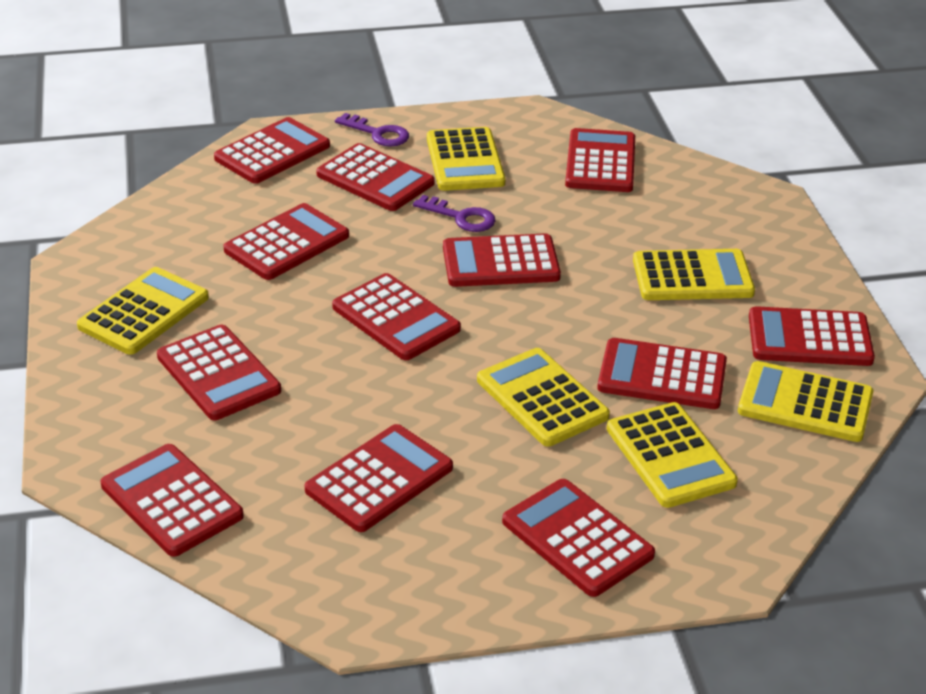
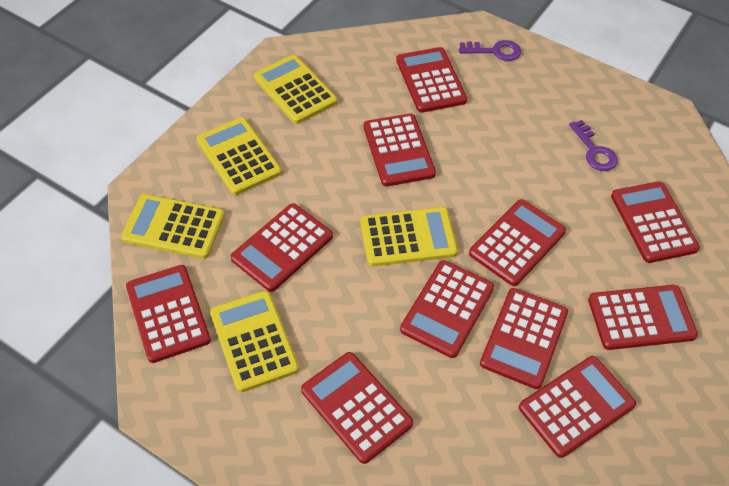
red calculator: 12 -> 11
yellow calculator: 6 -> 5

